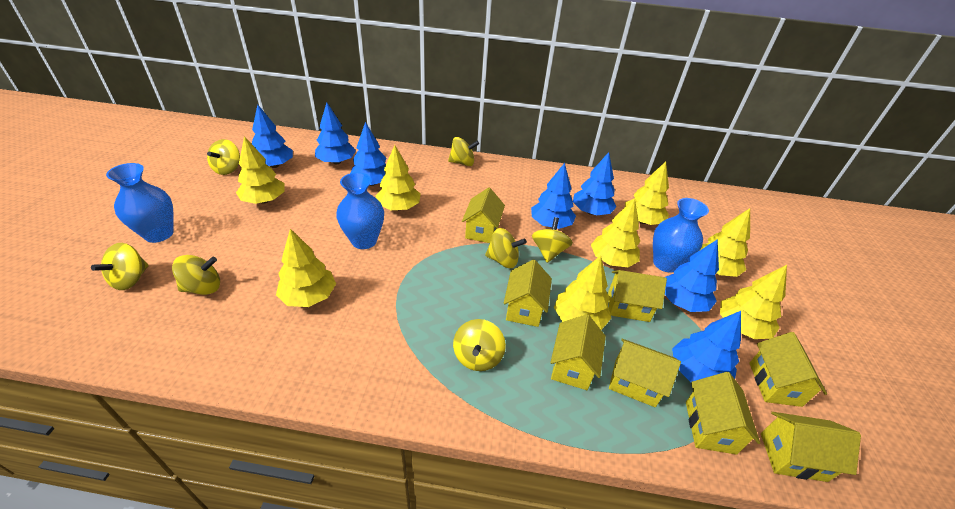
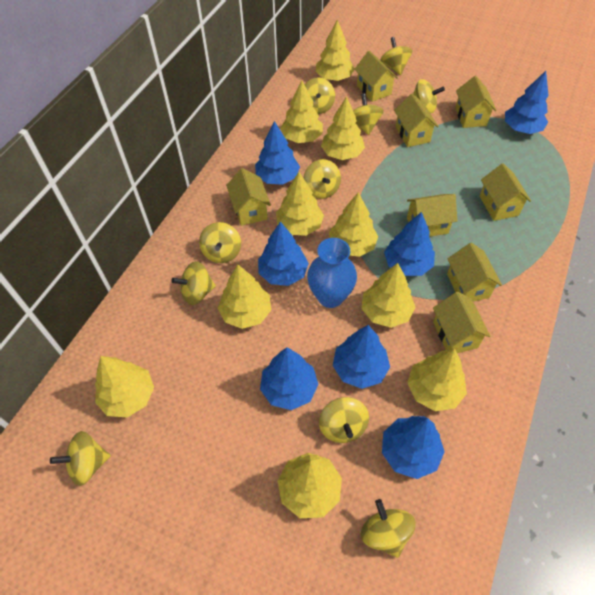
blue vase: 3 -> 1
yellow spinning top: 7 -> 10
yellow tree: 8 -> 10

